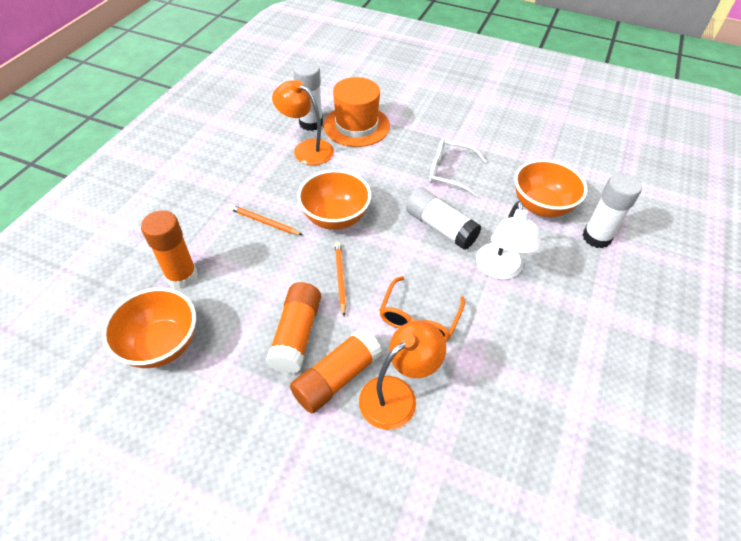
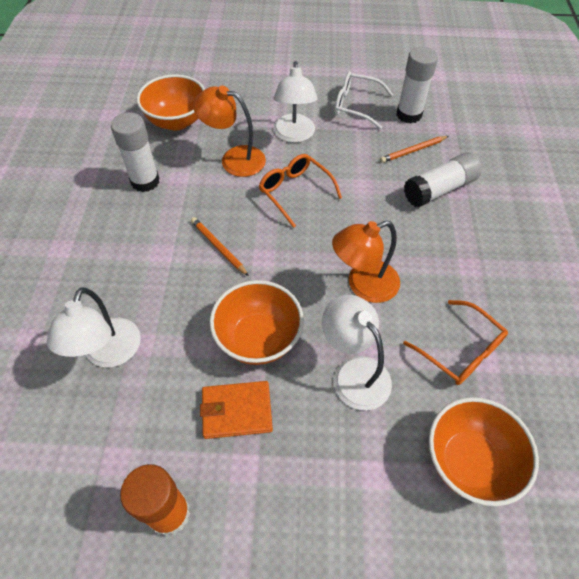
orange glasses: 1 -> 2
orange glue stick: 3 -> 1
orange hat: 1 -> 0
orange wallet: 0 -> 1
white lamp: 1 -> 3

